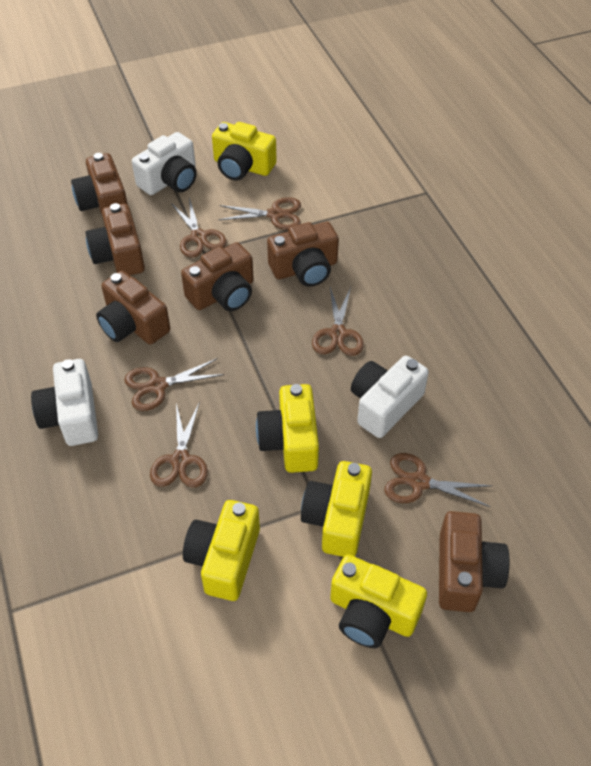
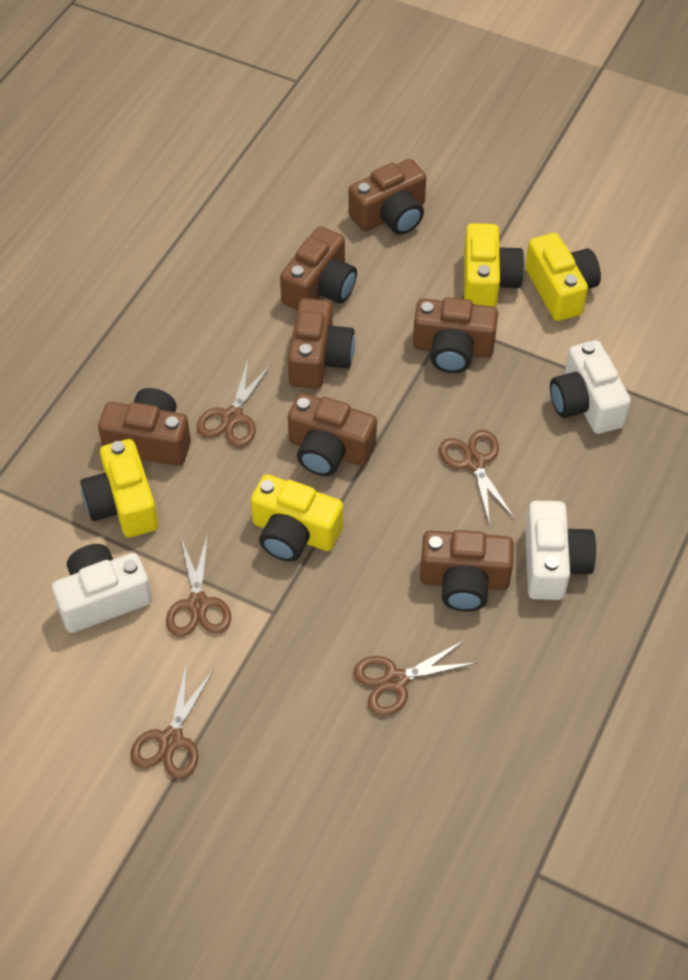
brown camera: 6 -> 7
brown scissors: 6 -> 5
yellow camera: 5 -> 4

